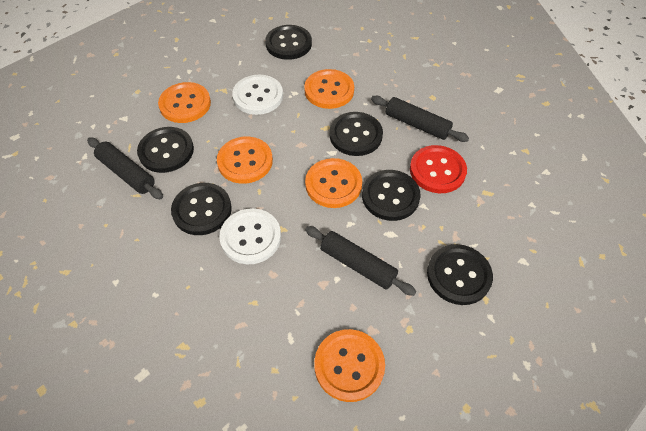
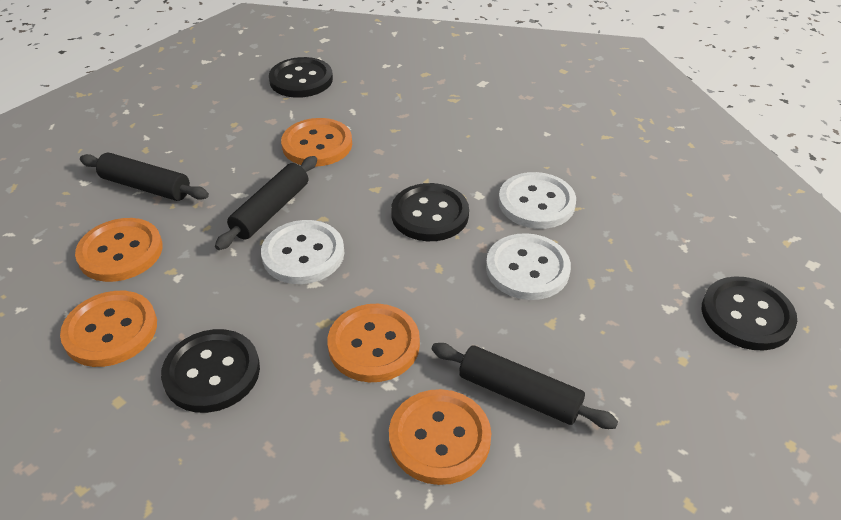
black button: 6 -> 4
red button: 1 -> 0
white button: 2 -> 3

